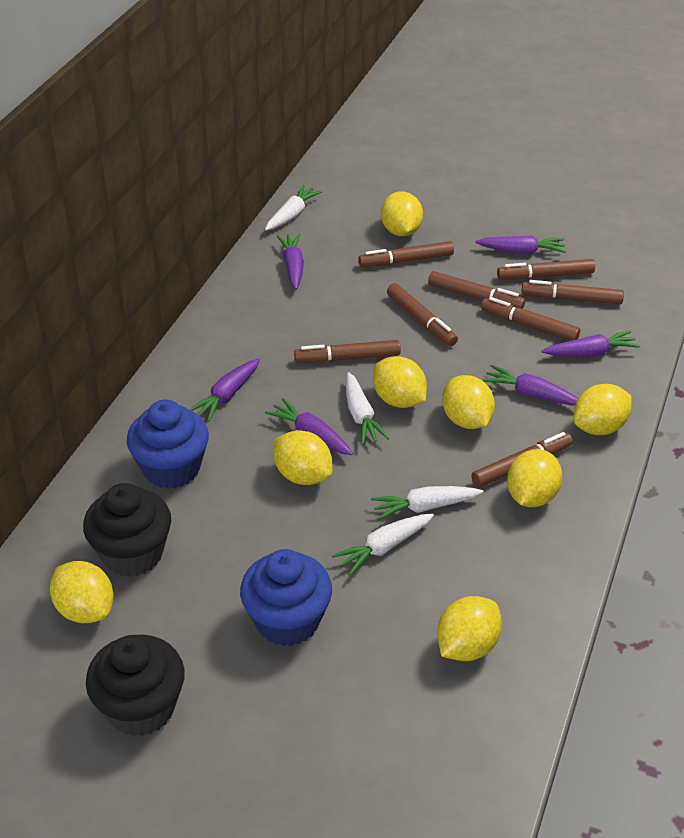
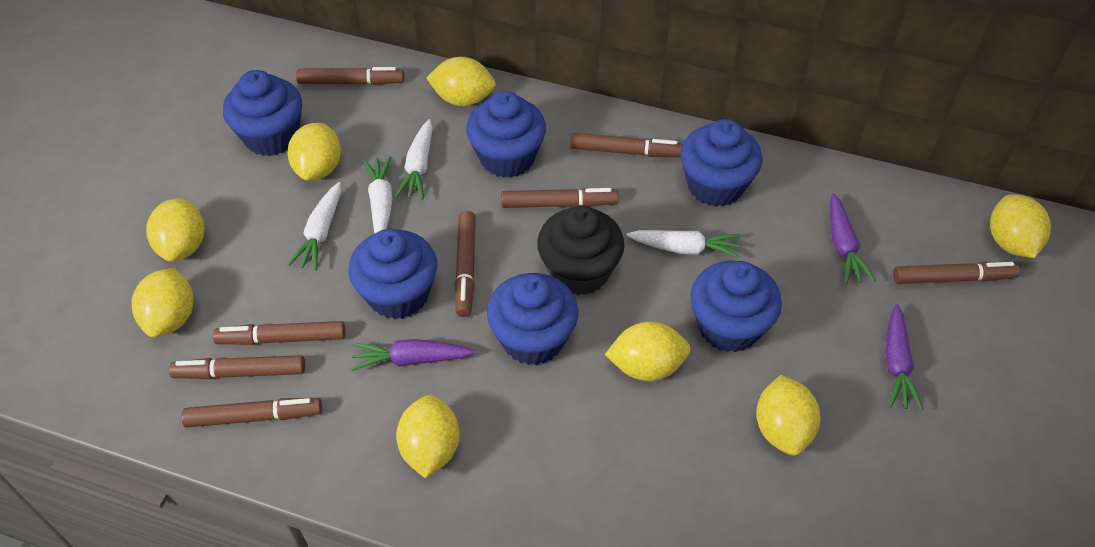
black cupcake: 2 -> 1
blue cupcake: 2 -> 6
purple carrot: 6 -> 3

